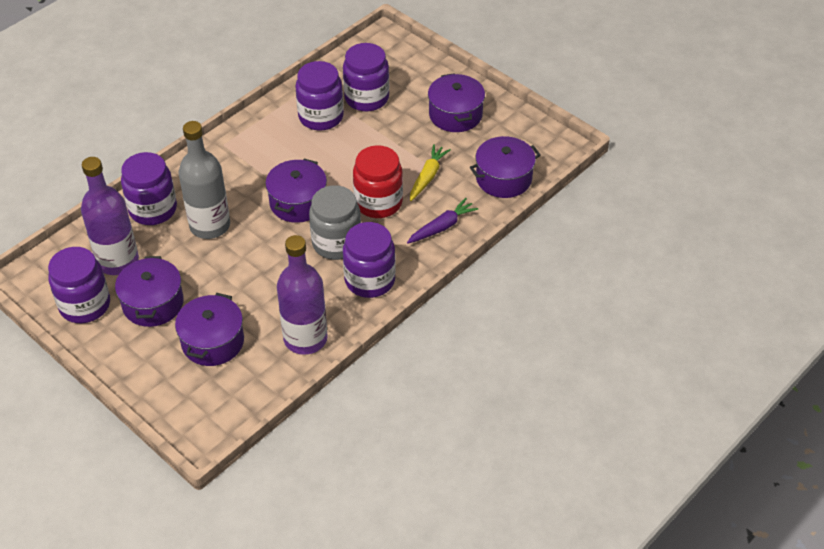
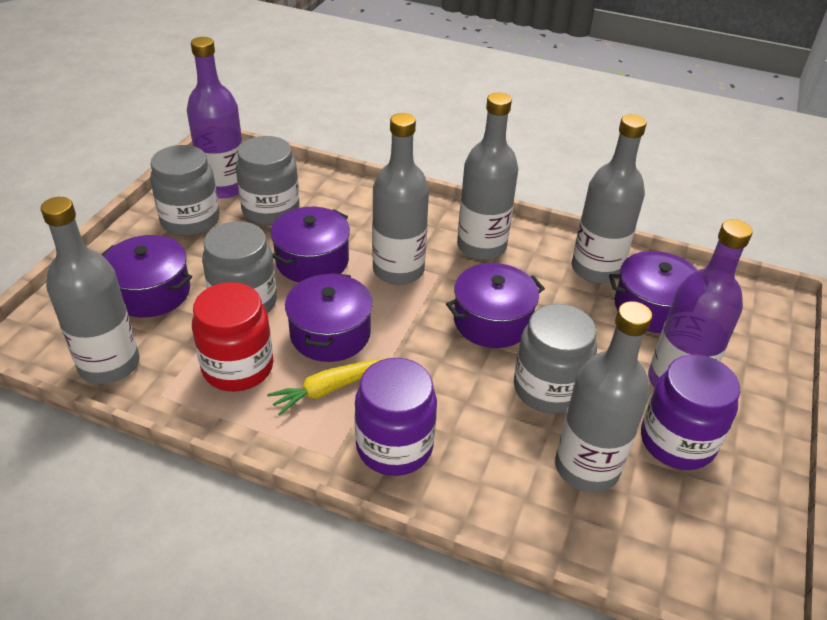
grey bottle: 1 -> 5
grey jar: 1 -> 4
purple carrot: 1 -> 0
purple jar: 5 -> 2

